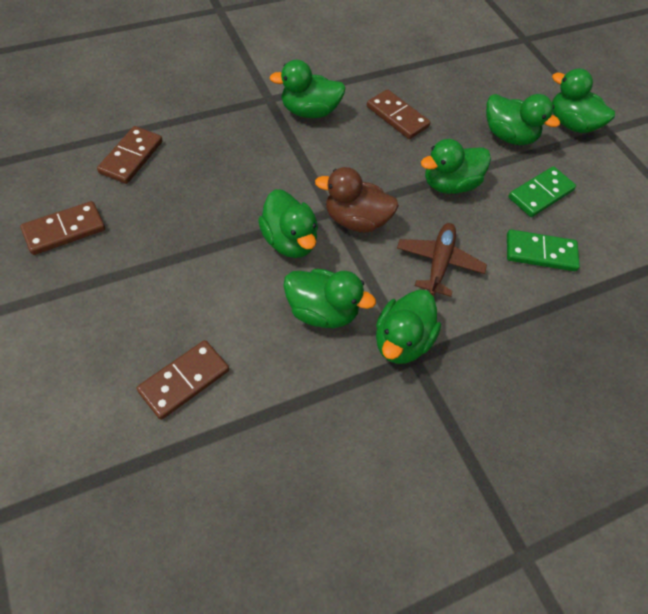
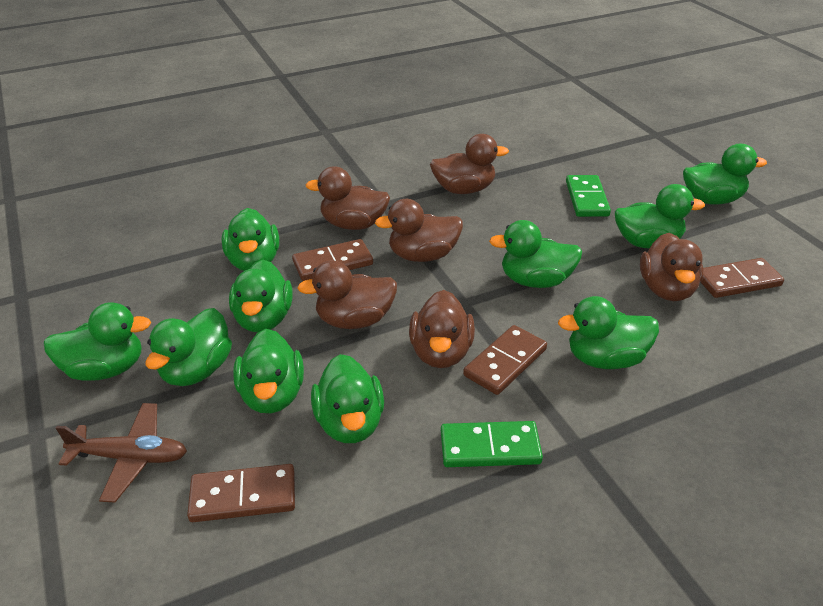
brown duck: 1 -> 6
green duck: 7 -> 10

